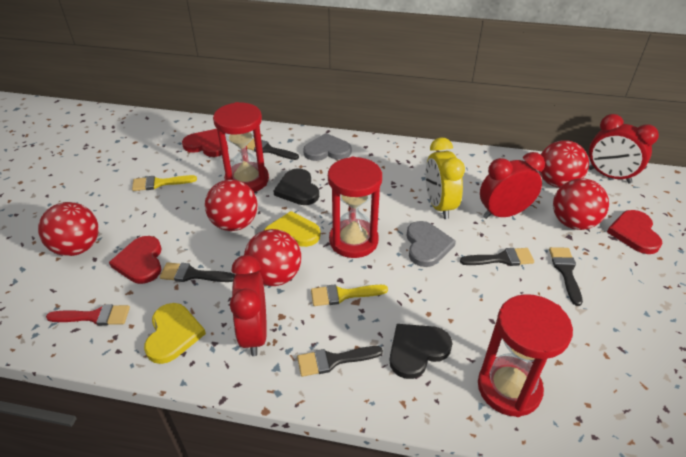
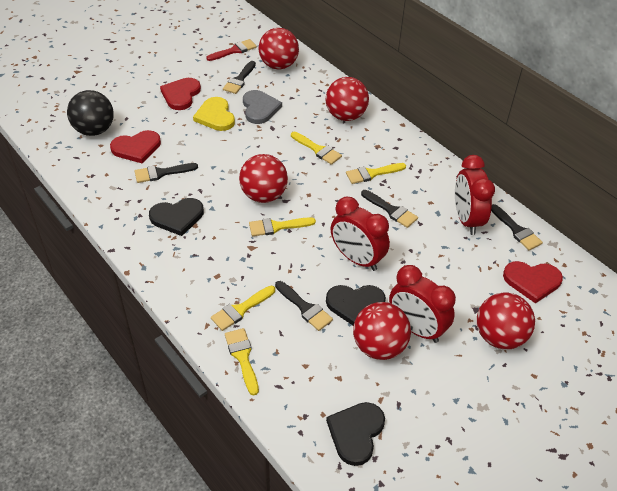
black ball: 0 -> 1
black heart: 2 -> 3
grey heart: 2 -> 1
red hourglass: 3 -> 0
yellow brush: 2 -> 5
yellow clock: 1 -> 0
yellow heart: 2 -> 1

